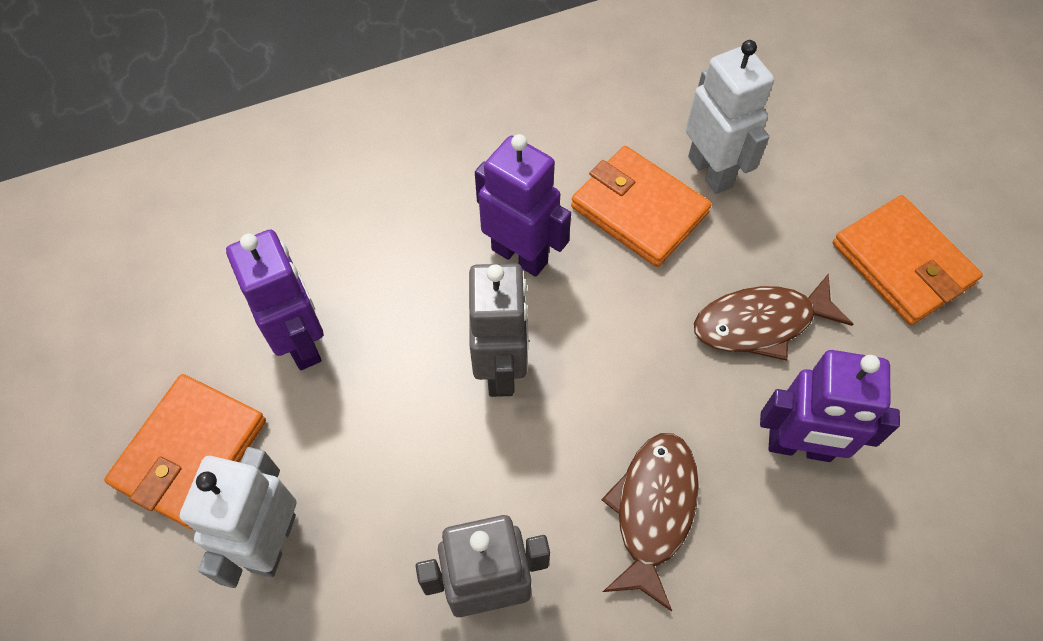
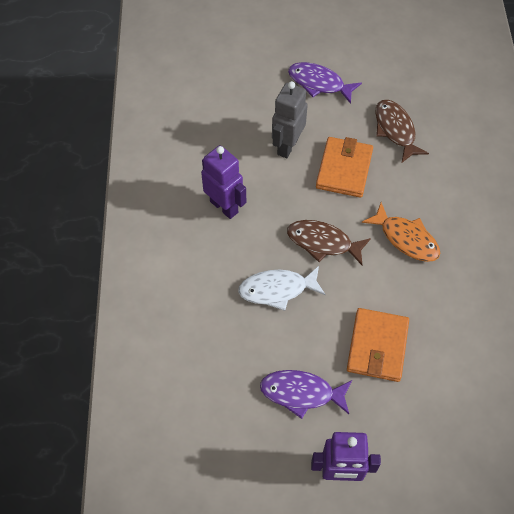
grey robot: 2 -> 1
orange fish: 0 -> 1
orange wallet: 3 -> 2
purple fish: 0 -> 2
purple robot: 3 -> 2
white fish: 0 -> 1
white robot: 2 -> 0

